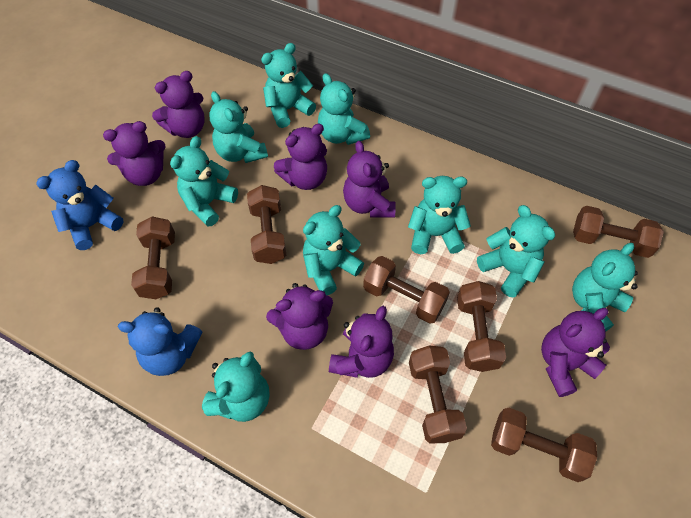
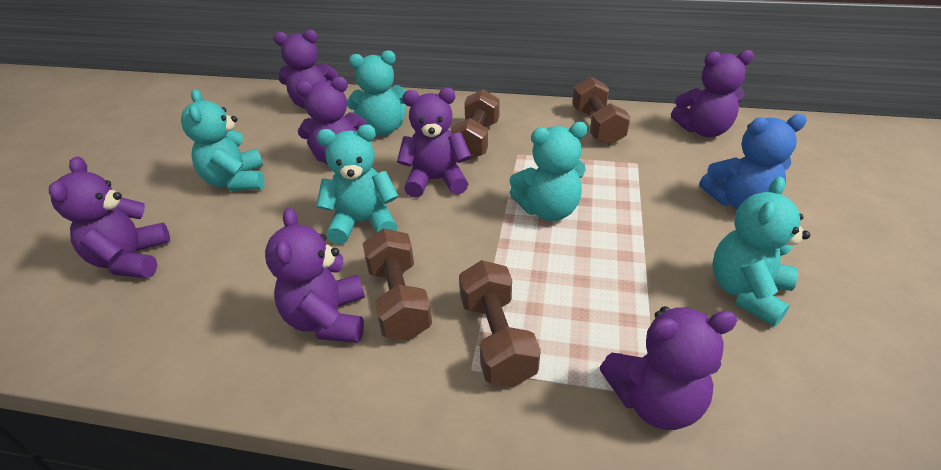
blue teddy bear: 2 -> 1
brown dumbbell: 7 -> 4
turquoise teddy bear: 9 -> 5

